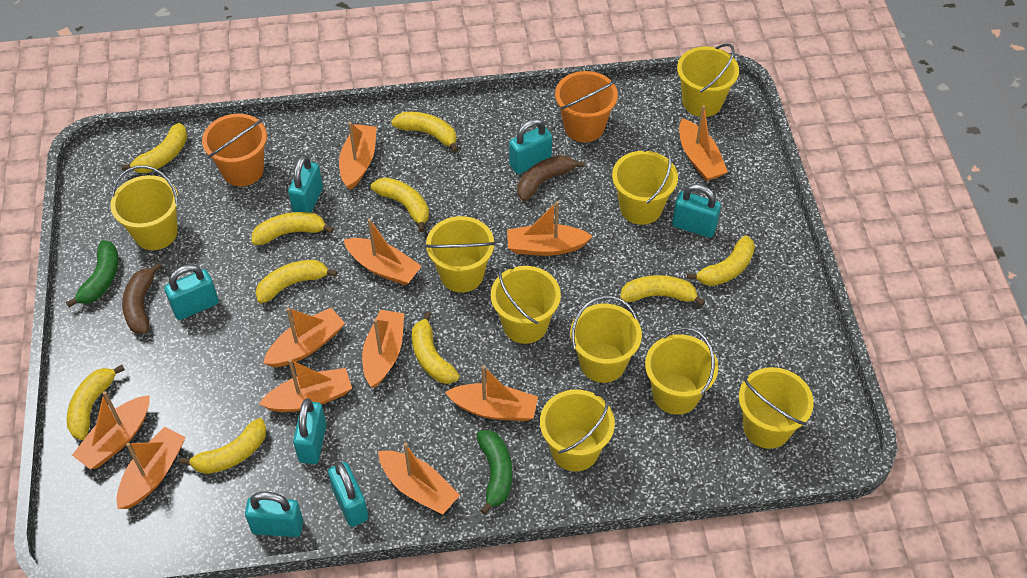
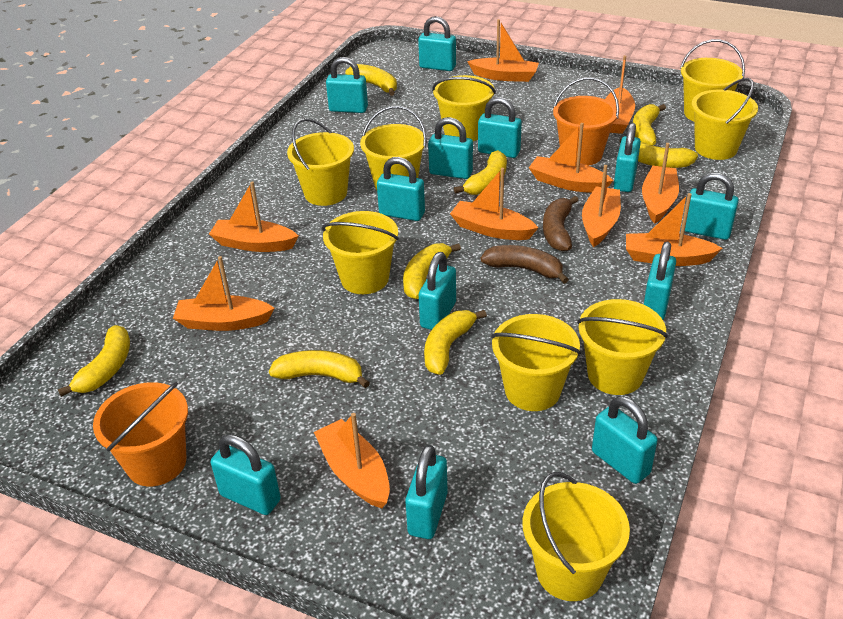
green banana: 2 -> 0
orange boat: 11 -> 10
turquoise padlock: 7 -> 12
yellow banana: 10 -> 8

